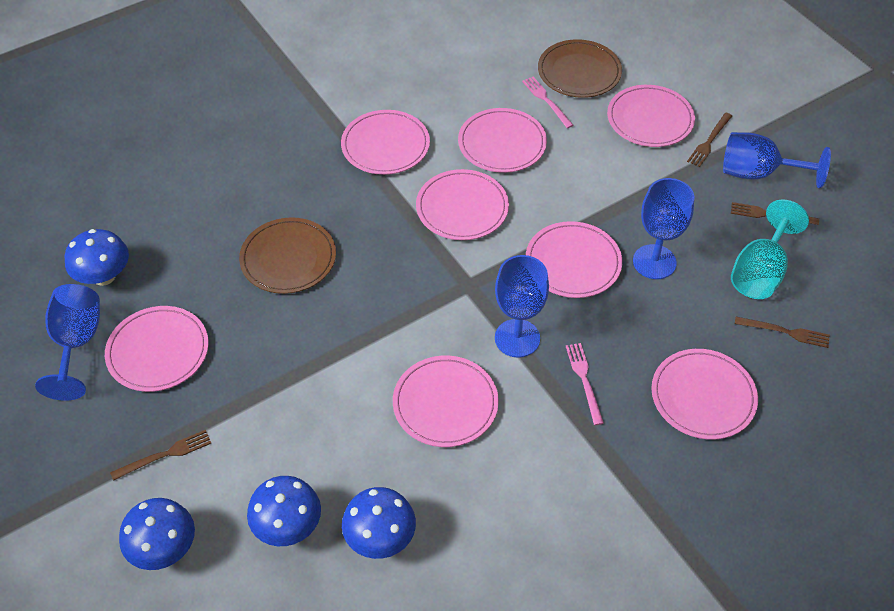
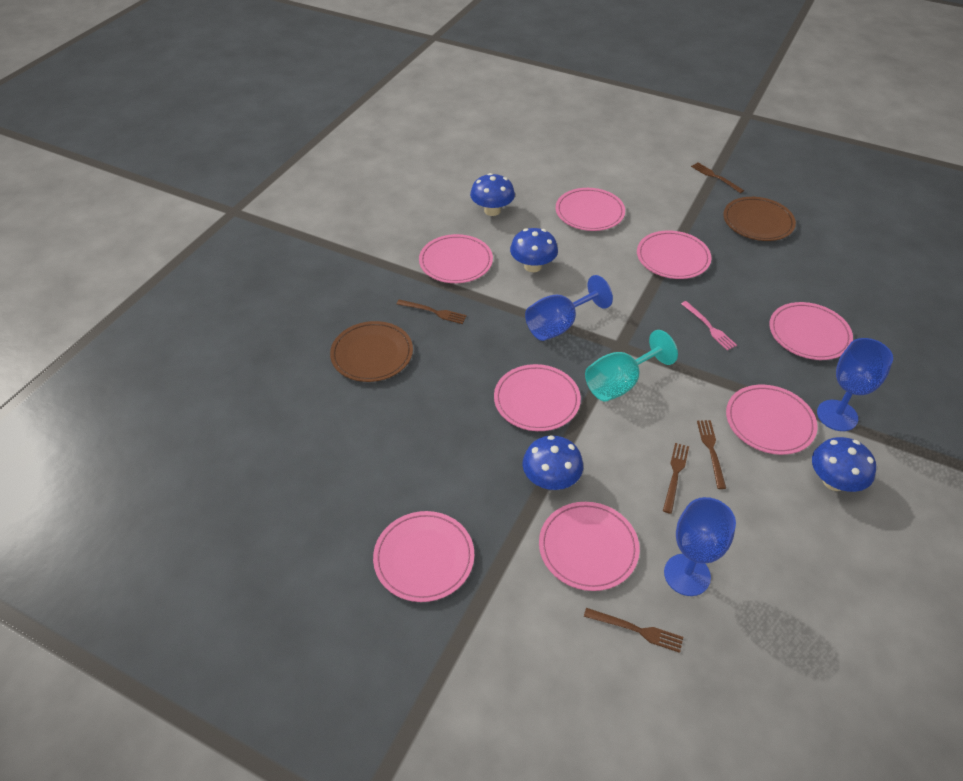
blue goblet: 4 -> 3
brown fork: 4 -> 5
pink fork: 2 -> 1

